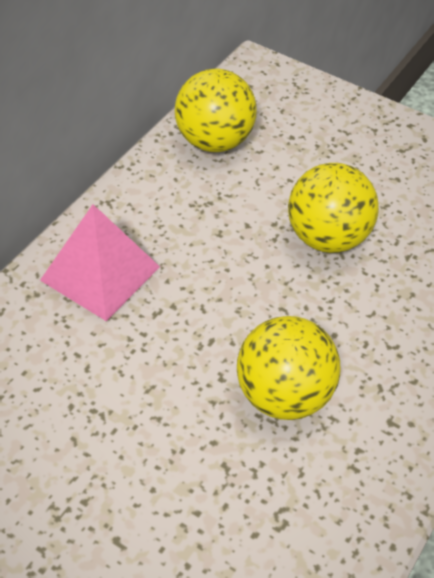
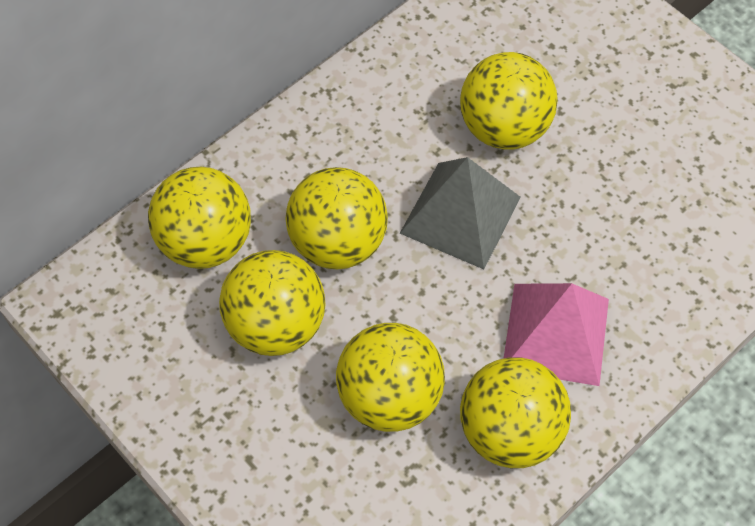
grey pyramid: 0 -> 1
yellow ball: 3 -> 6

